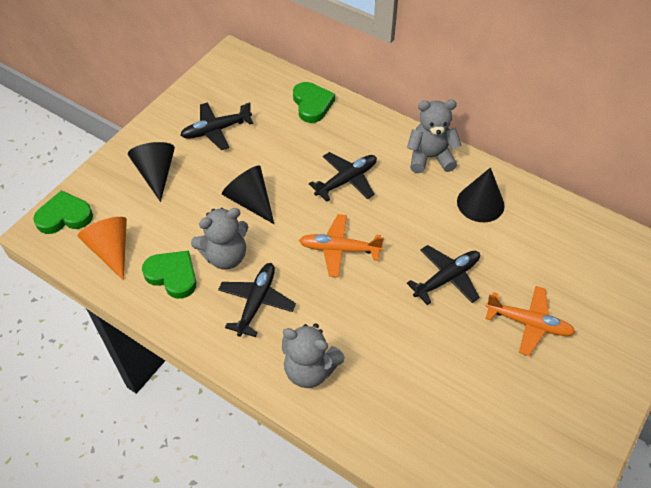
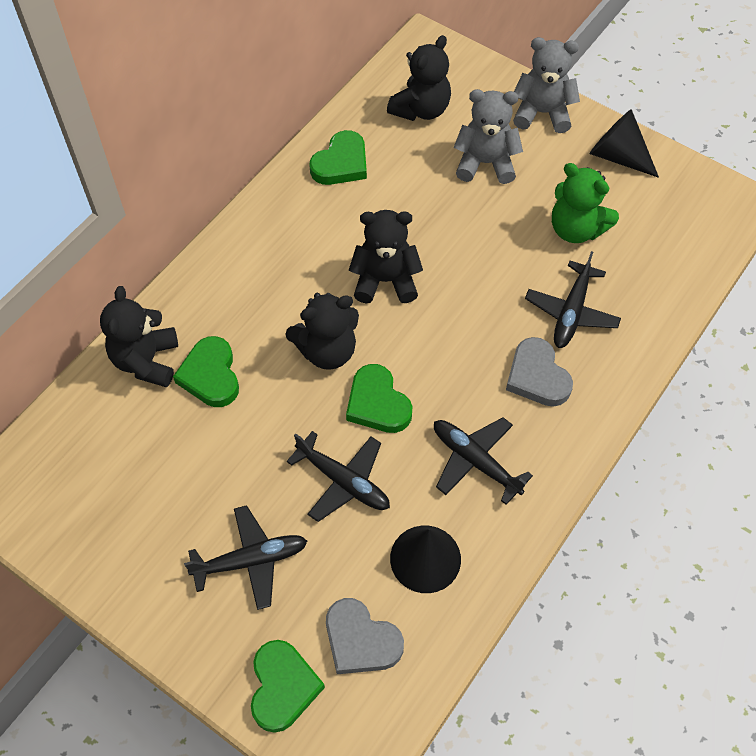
black cone: 3 -> 2
black teddy bear: 0 -> 4
green heart: 3 -> 4
green teddy bear: 0 -> 1
grey heart: 0 -> 2
grey teddy bear: 3 -> 2
orange cone: 1 -> 0
orange plane: 2 -> 0

